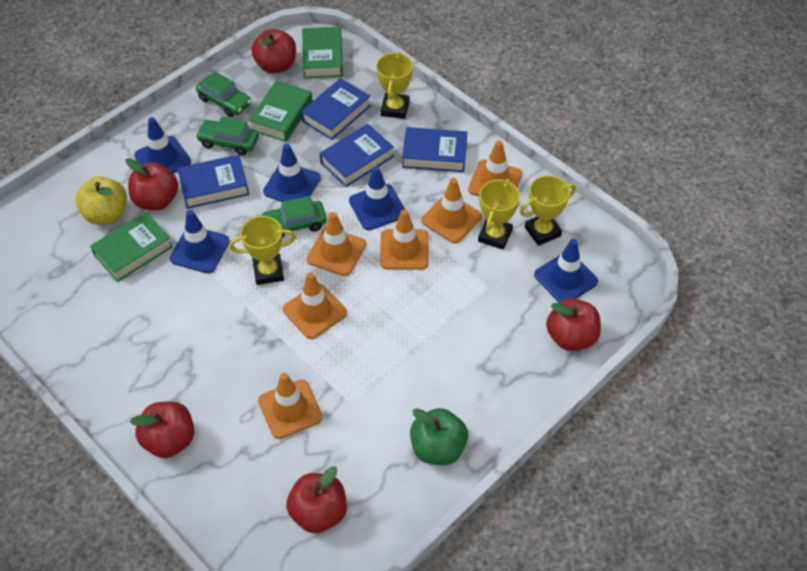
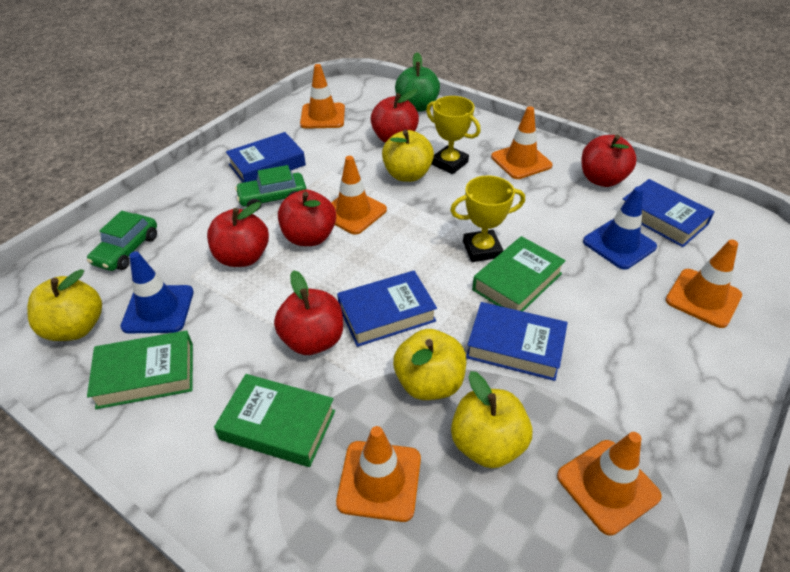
blue traffic cone: 5 -> 2
green car: 3 -> 2
yellow apple: 1 -> 4
yellow trophy: 4 -> 2

